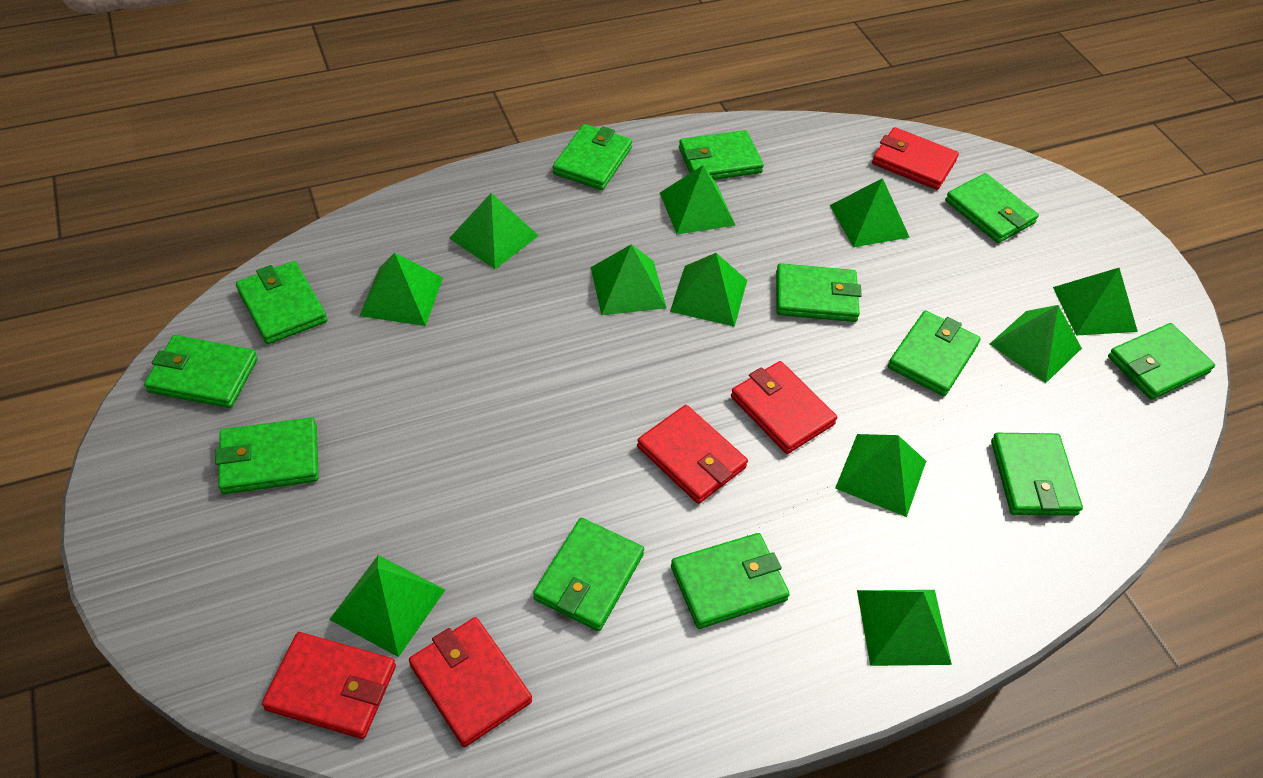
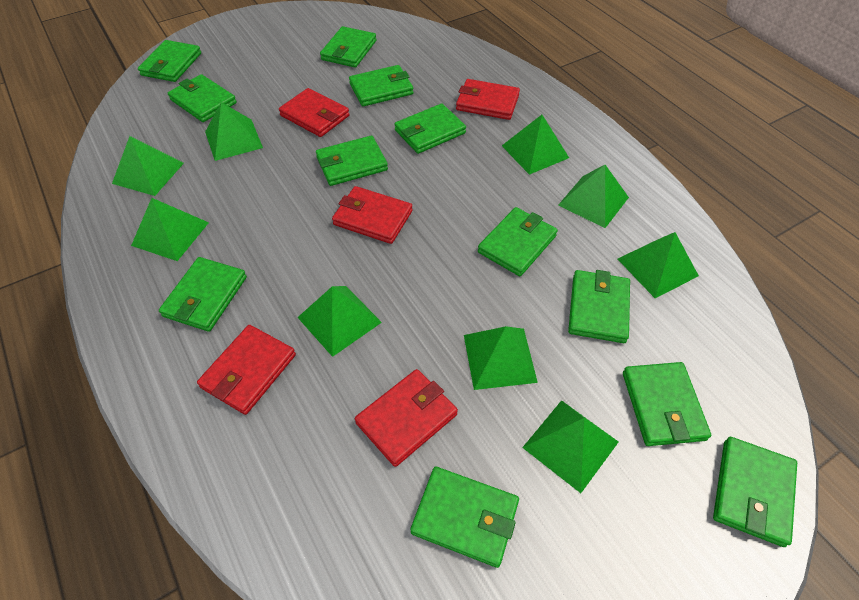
green pyramid: 11 -> 9

